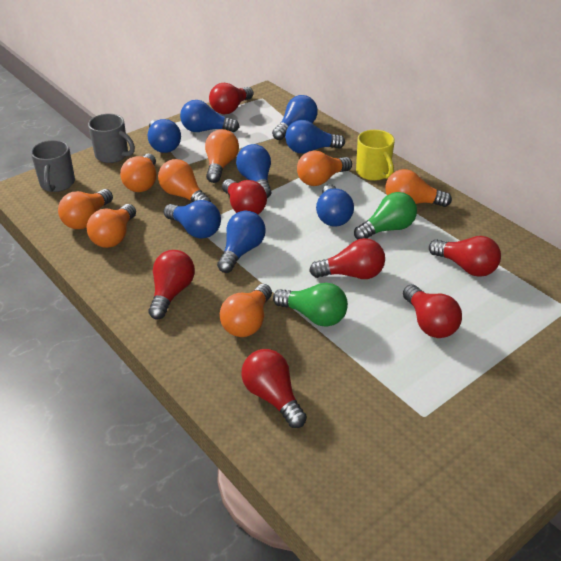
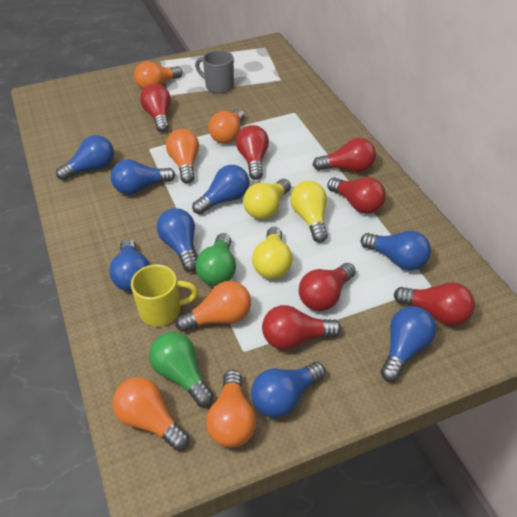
grey mug: 2 -> 1
orange light bulb: 8 -> 6
yellow light bulb: 0 -> 3

